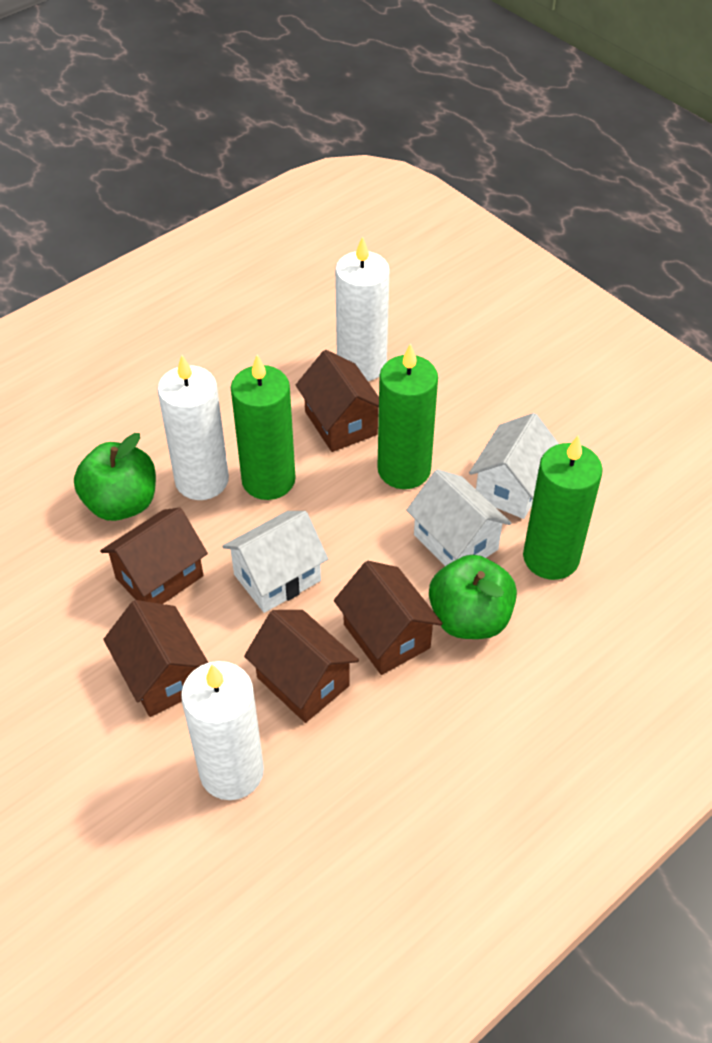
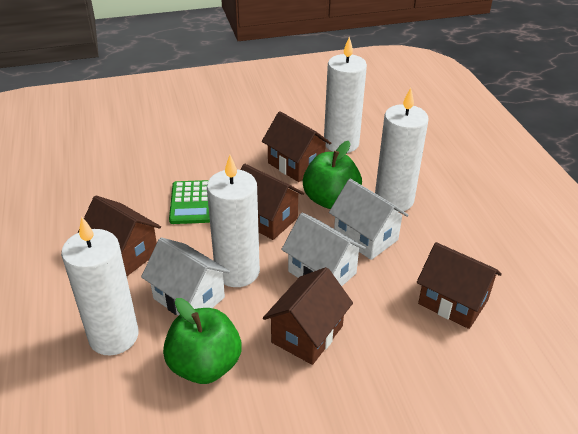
green calculator: 0 -> 1
green candle: 3 -> 0
white candle: 3 -> 4

